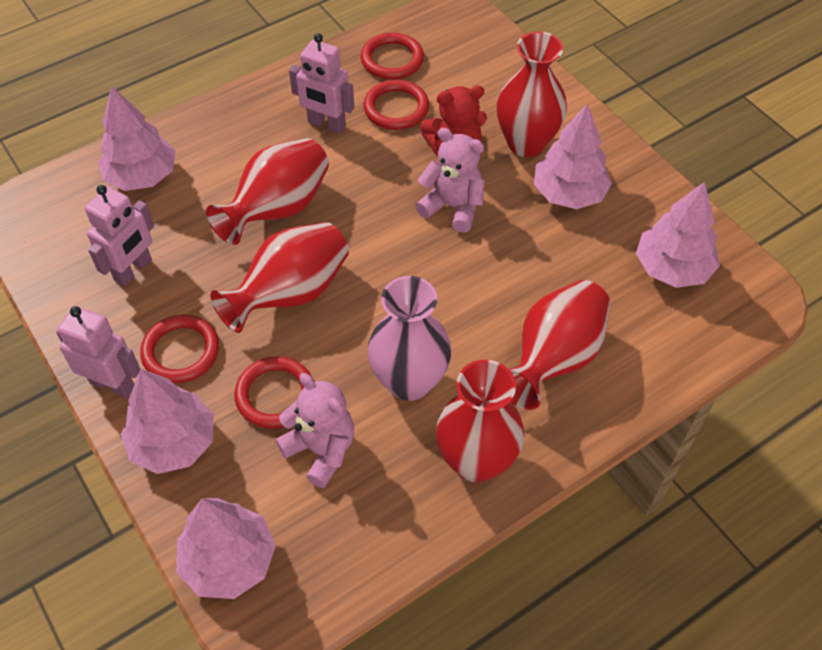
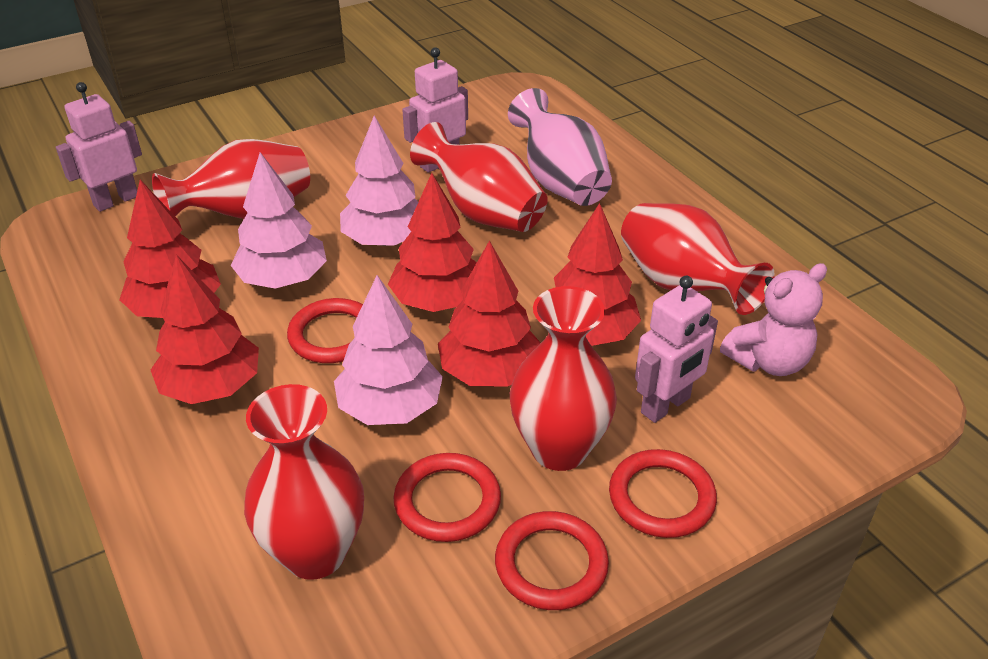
pink teddy bear: 2 -> 1
pink tree: 5 -> 3
red teddy bear: 1 -> 0
red tree: 0 -> 5

